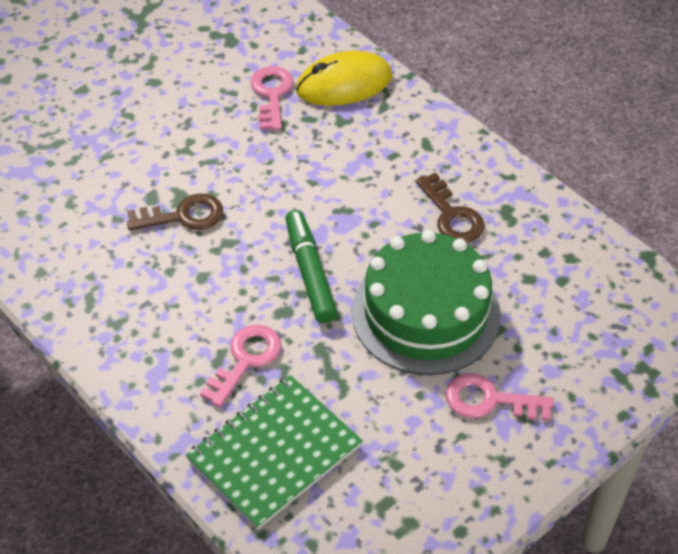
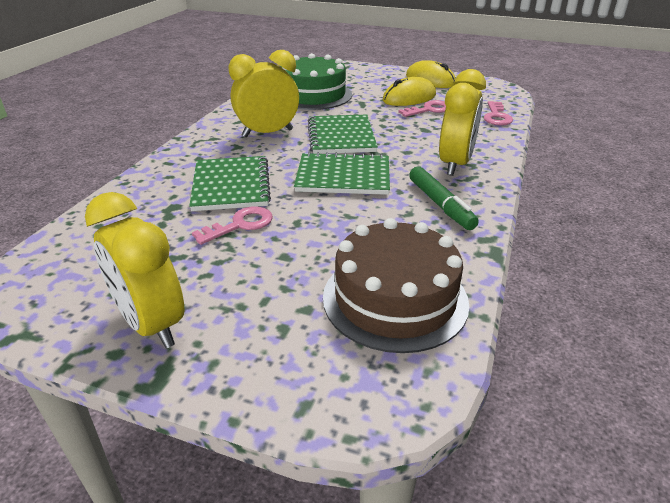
brown cake: 0 -> 1
brown key: 2 -> 0
green notebook: 1 -> 3
yellow clock: 0 -> 3
yellow mouse: 1 -> 2

